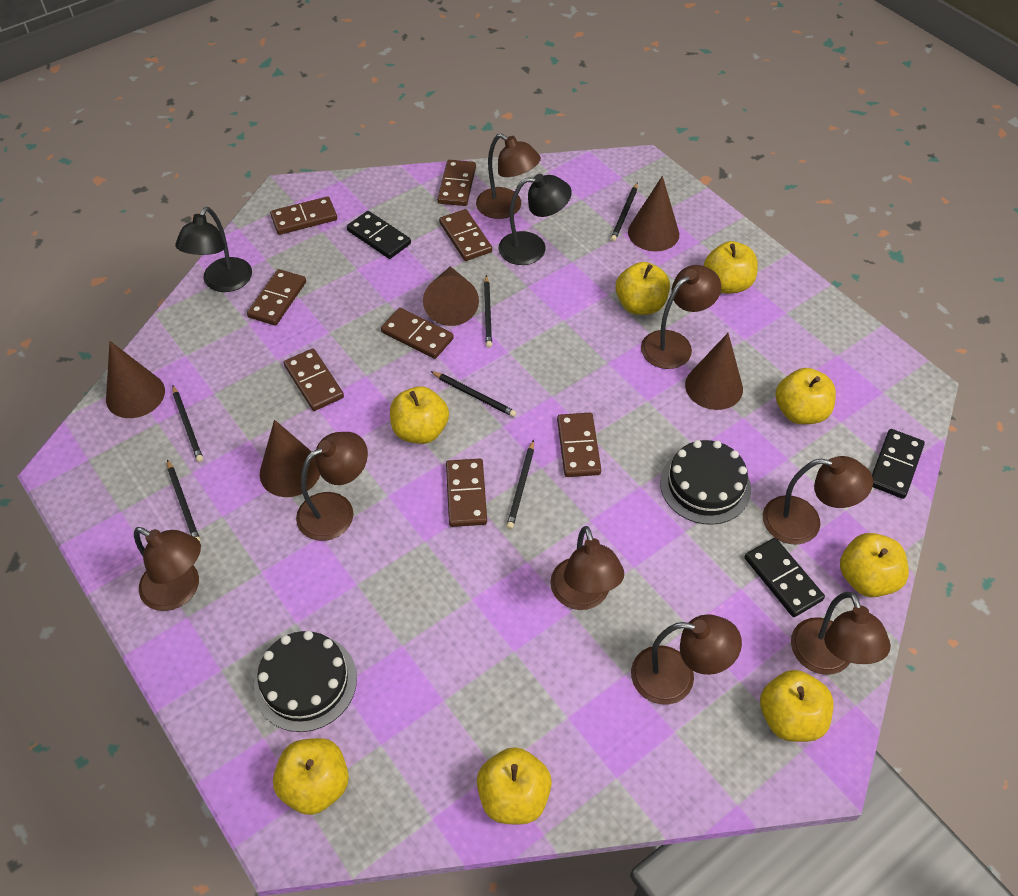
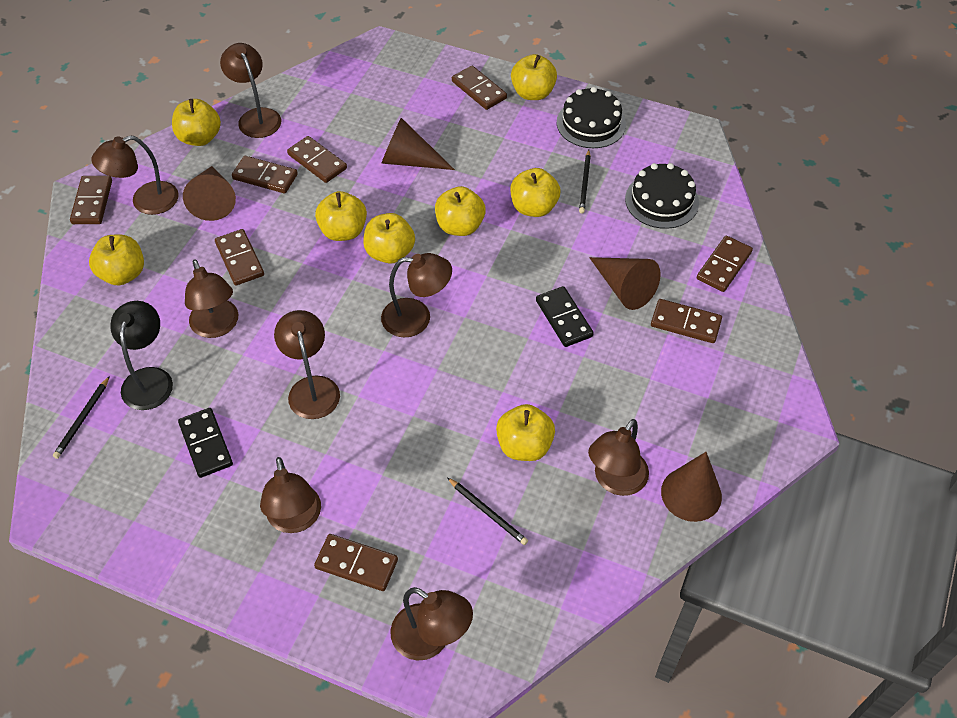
black domino: 3 -> 2
black lamp: 2 -> 1
black pencil: 6 -> 3
brown cone: 5 -> 4

